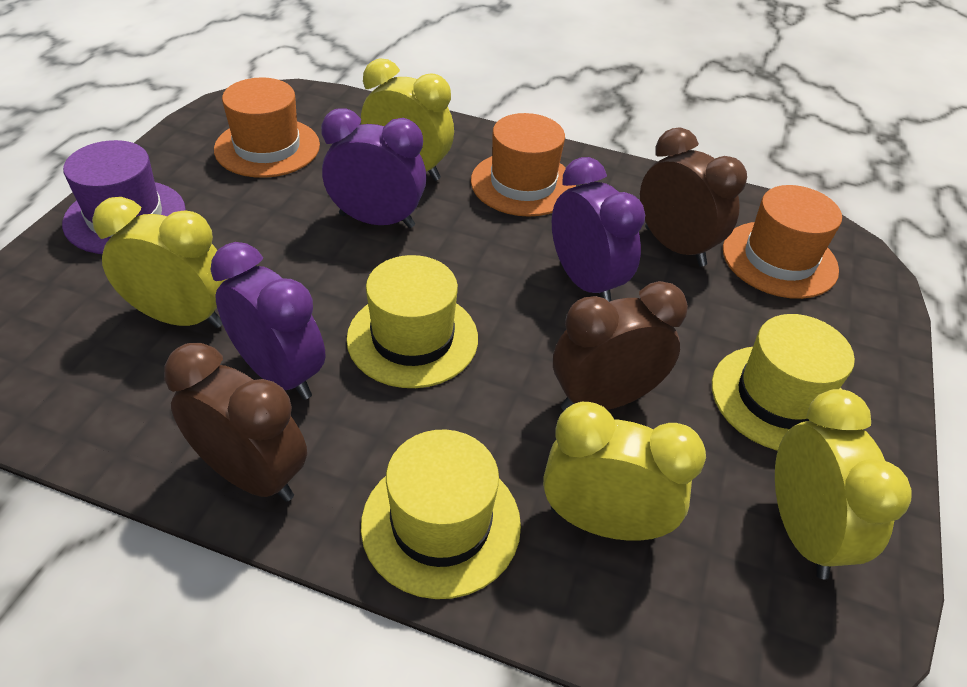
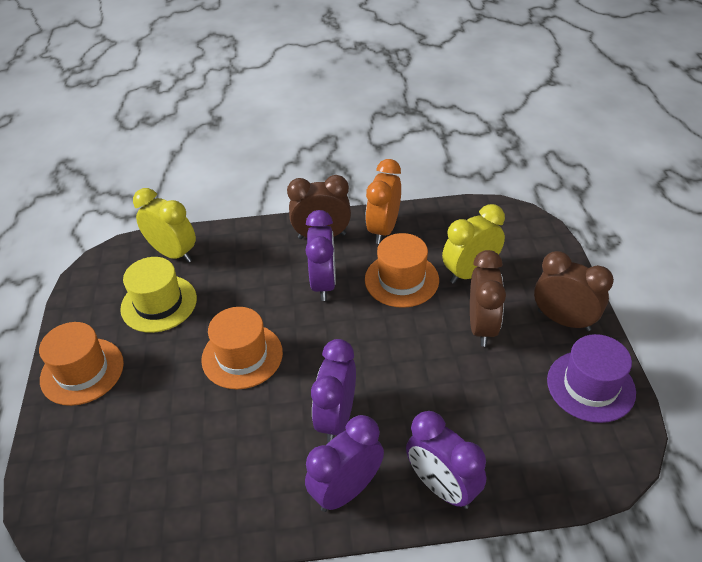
orange clock: 0 -> 1
purple clock: 3 -> 4
yellow clock: 4 -> 2
yellow hat: 3 -> 1

